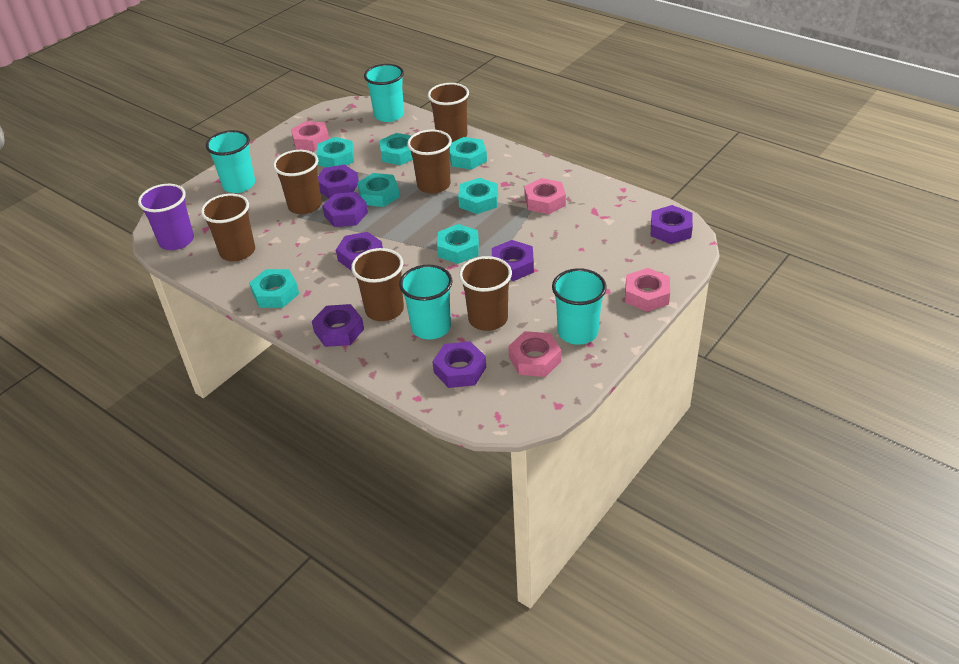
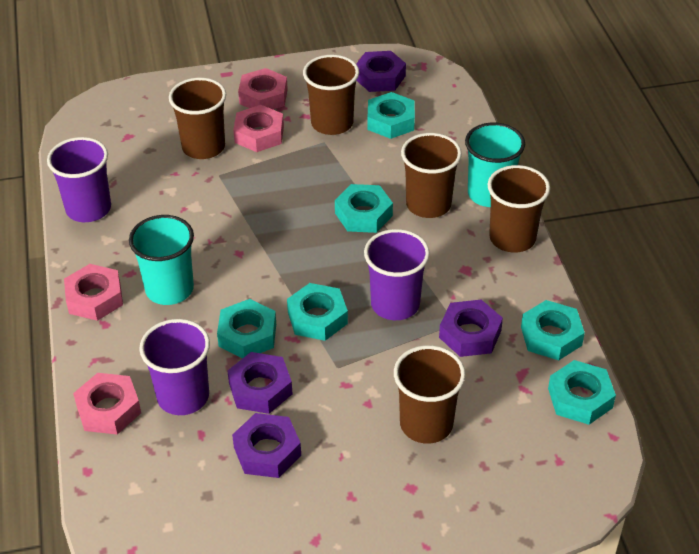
brown cup: 6 -> 5
purple cup: 1 -> 3
purple nut: 7 -> 4
turquoise cup: 4 -> 2
turquoise nut: 7 -> 6

